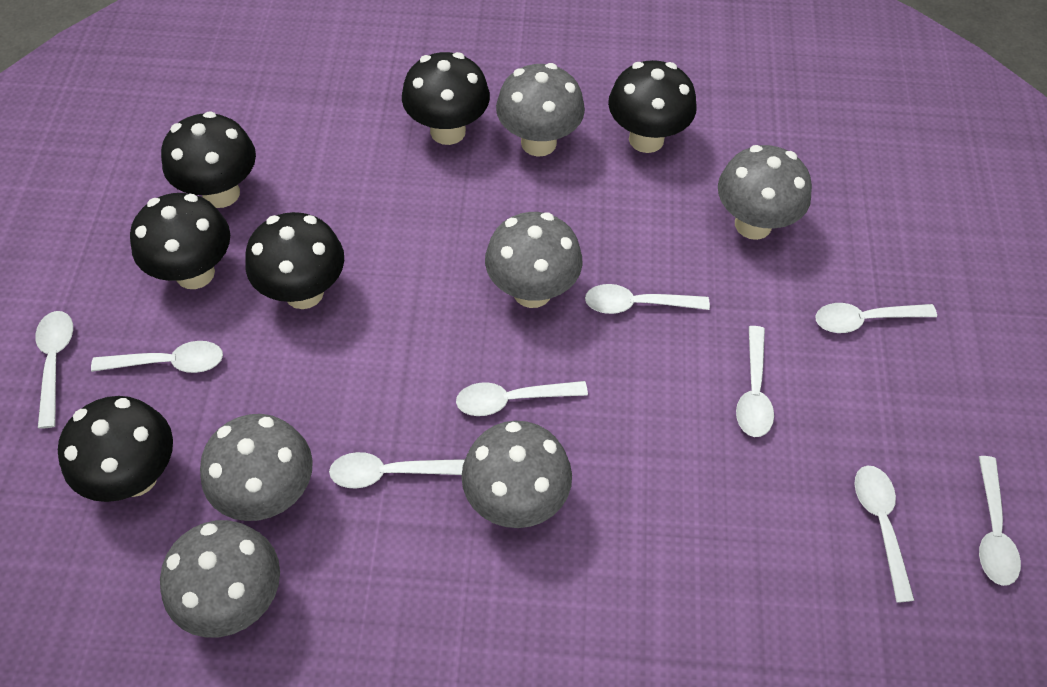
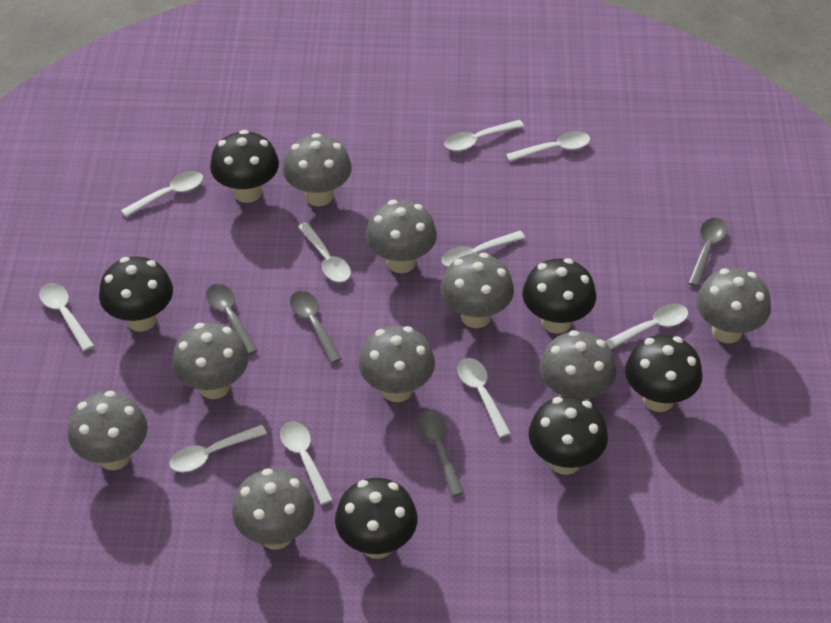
grey mushroom: 6 -> 9
grey spoon: 0 -> 4
white spoon: 9 -> 10

